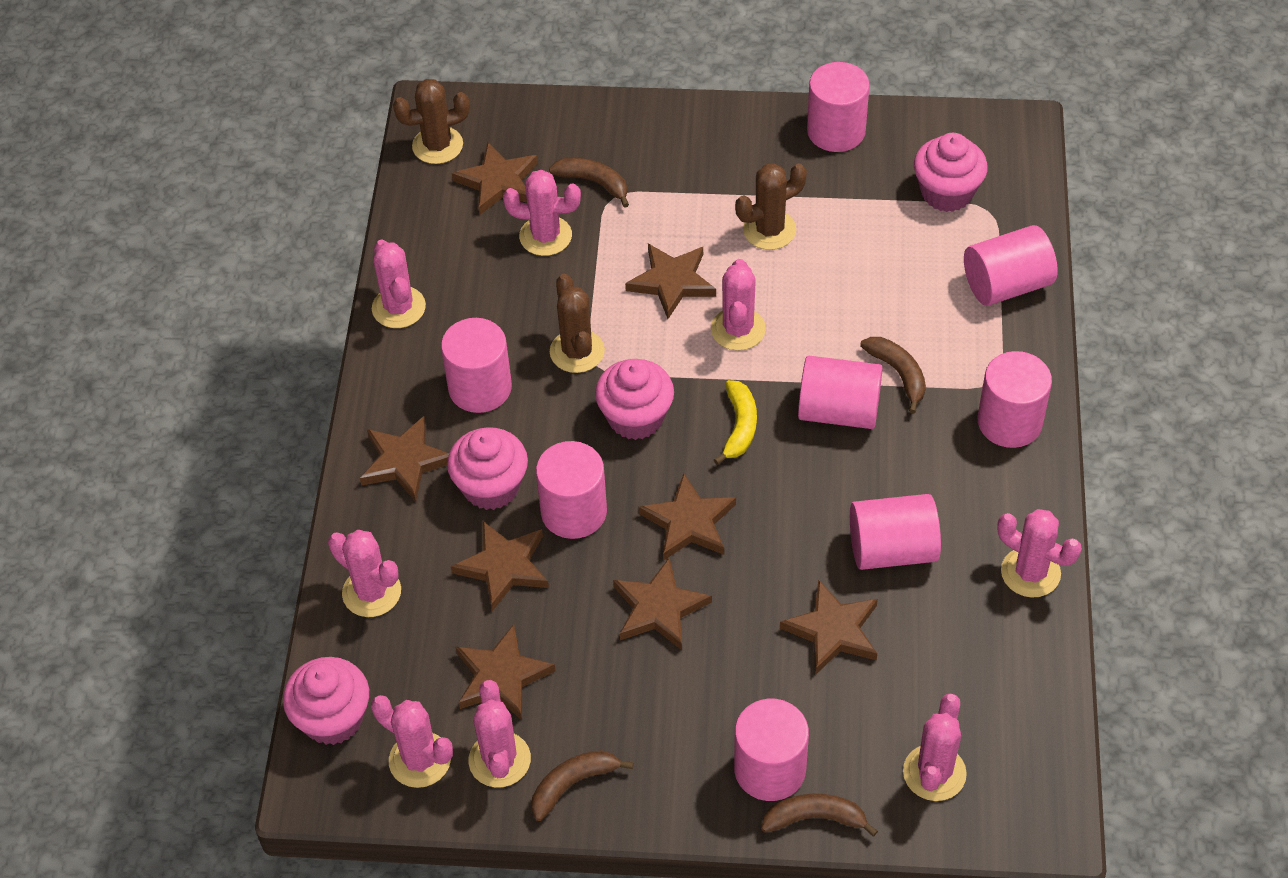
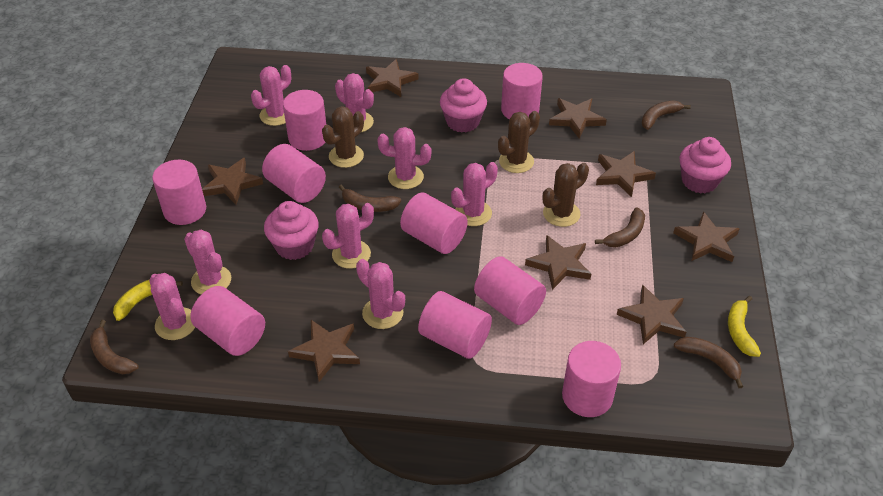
brown banana: 4 -> 5
pink cupcake: 4 -> 3
pink cylinder: 8 -> 9
yellow banana: 1 -> 2

